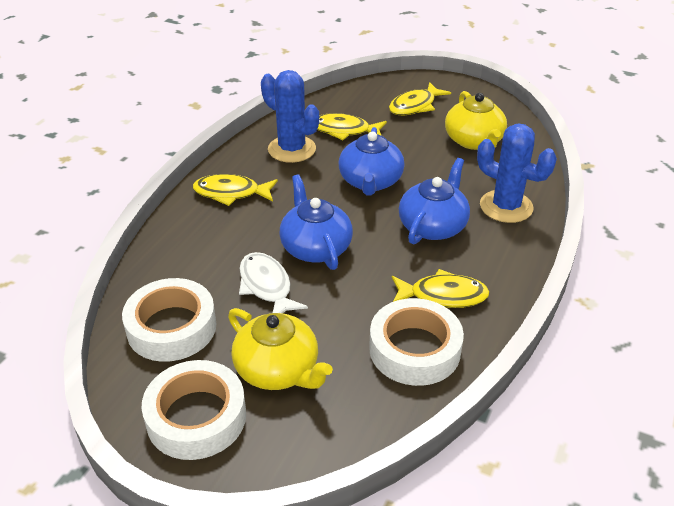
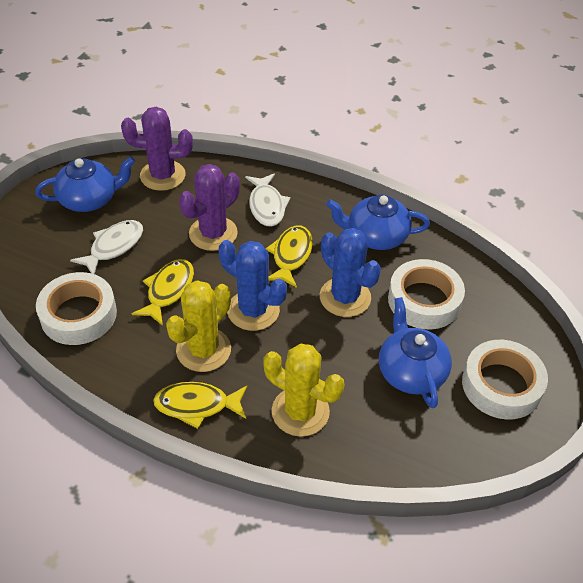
purple cactus: 0 -> 2
white fish: 1 -> 2
yellow cactus: 0 -> 2
yellow fish: 4 -> 3
yellow teapot: 2 -> 0

